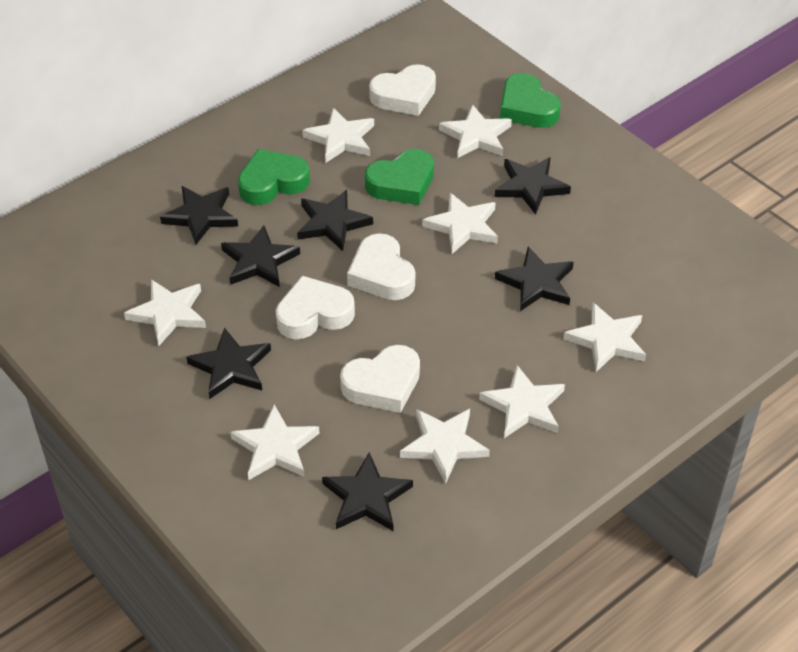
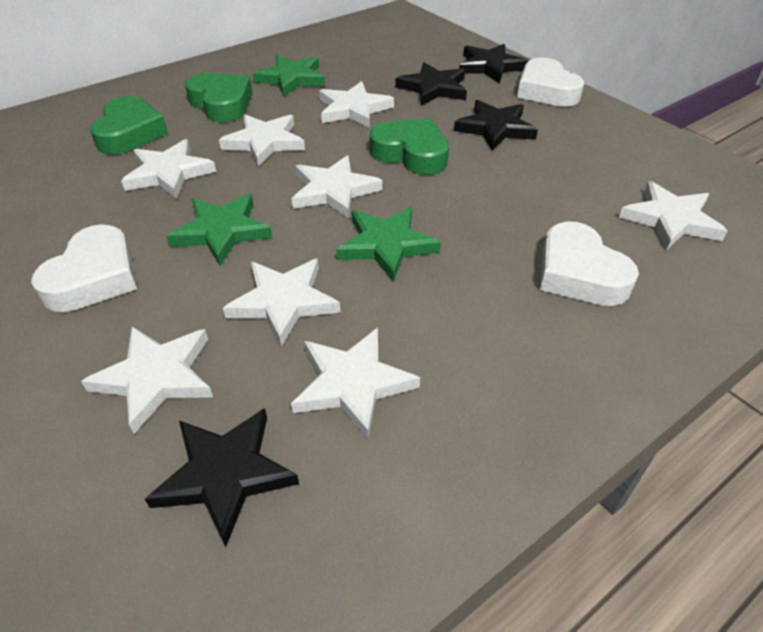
black star: 7 -> 4
green star: 0 -> 3
white heart: 4 -> 3

